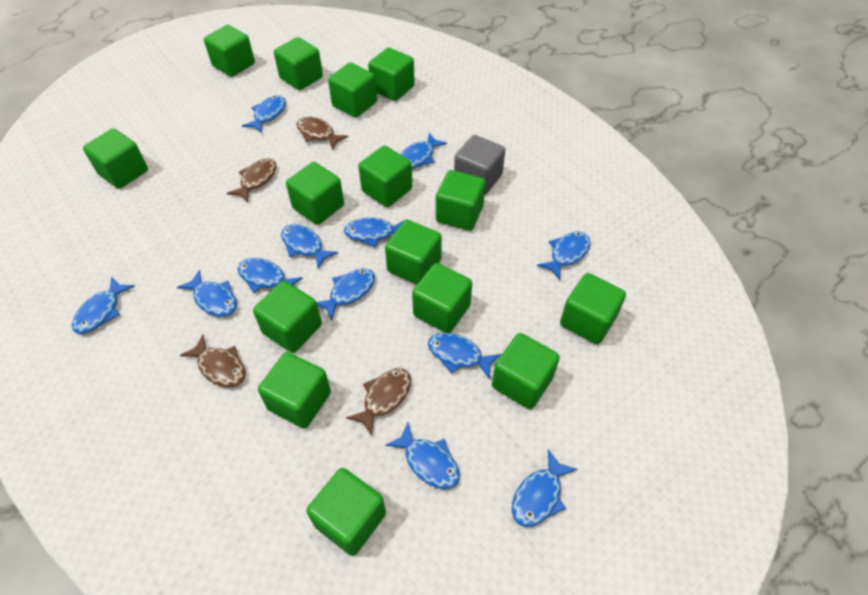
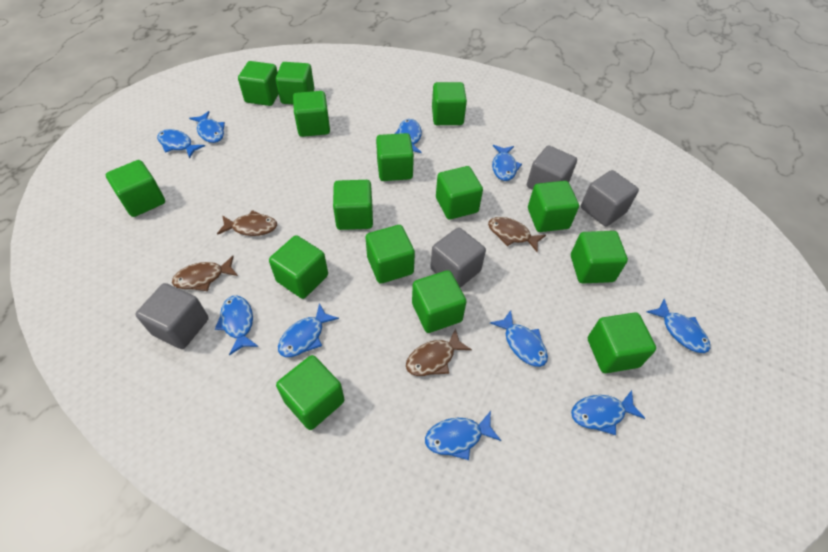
blue fish: 12 -> 10
grey cube: 1 -> 4

